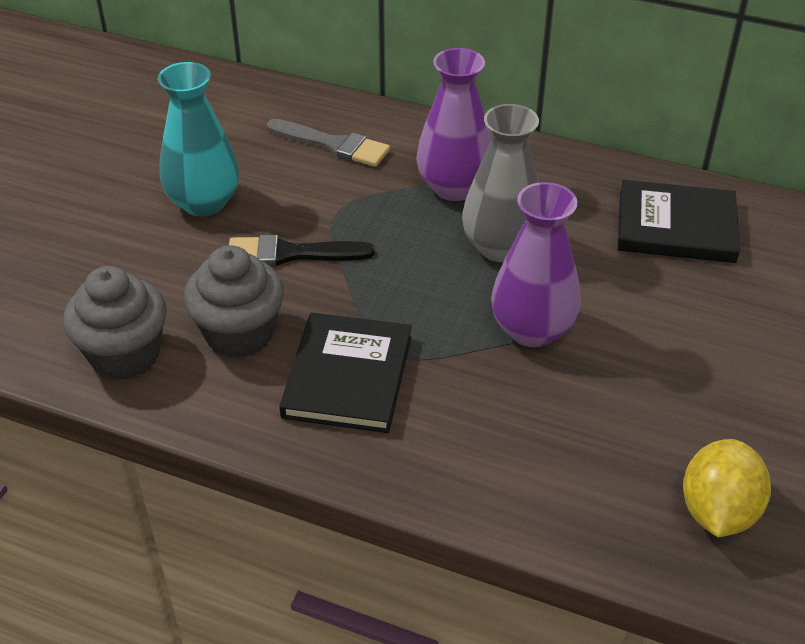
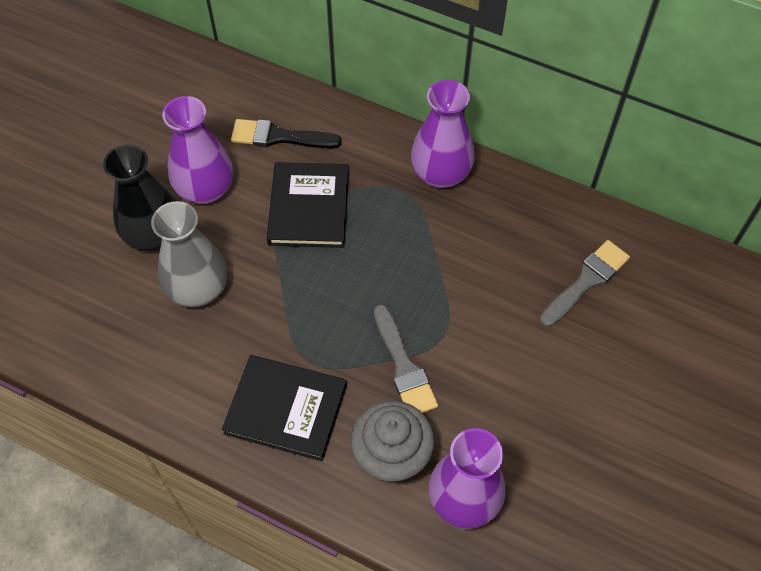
black vase: 0 -> 1
grey brush: 1 -> 2
grey cupcake: 2 -> 1
purple vase: 2 -> 3
turquoise vase: 1 -> 0
yellow lemon: 1 -> 0

